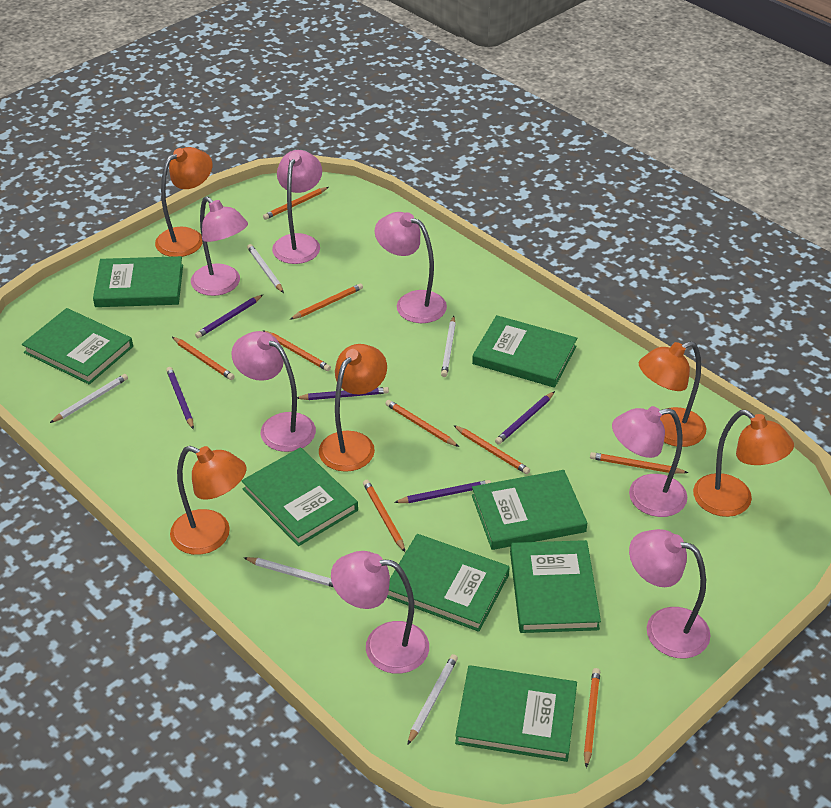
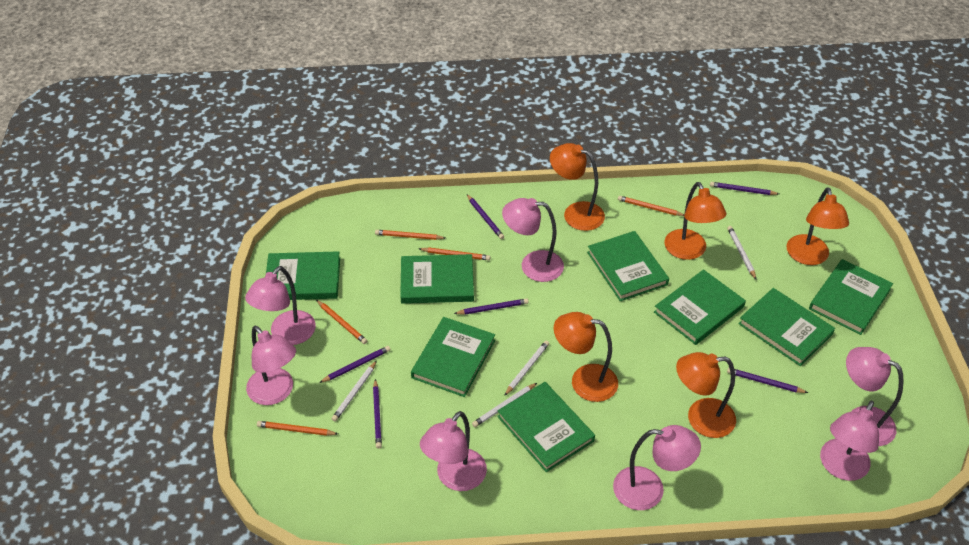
orange pencil: 9 -> 5
purple pencil: 5 -> 6
white pencil: 5 -> 4

